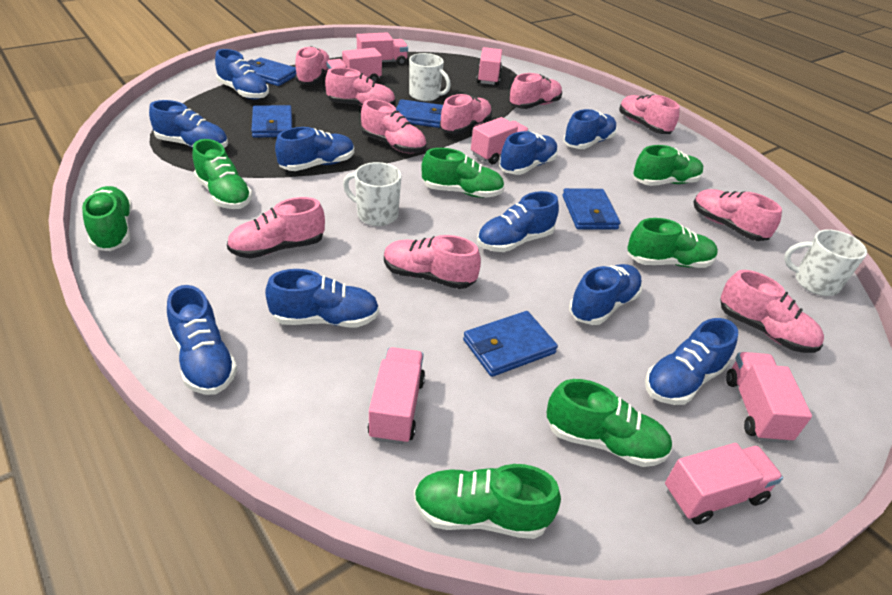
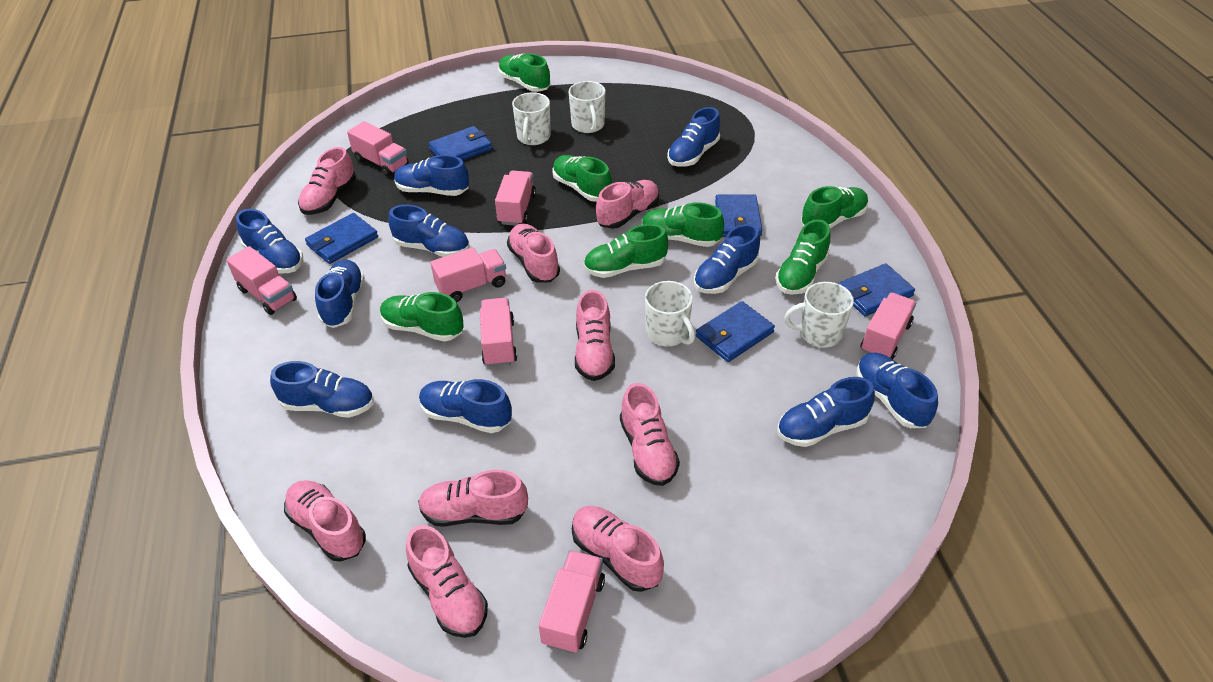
pink shoe: 10 -> 9
white mug: 3 -> 4

